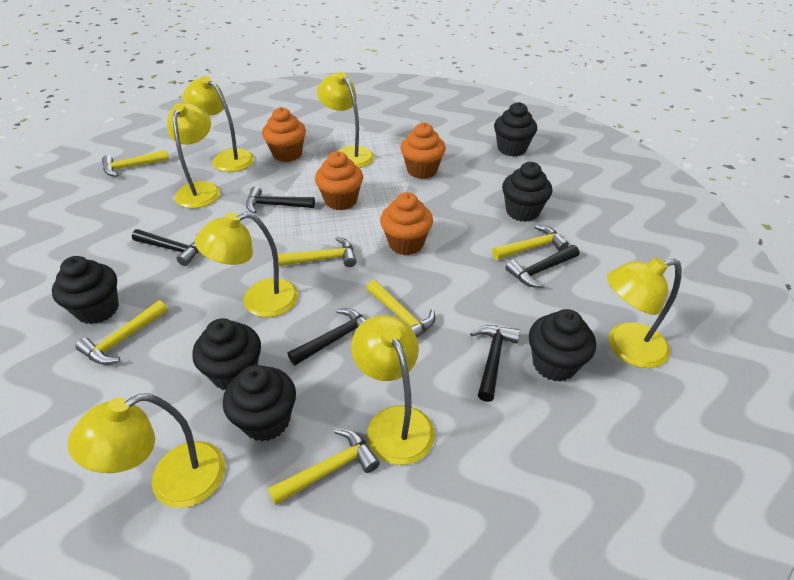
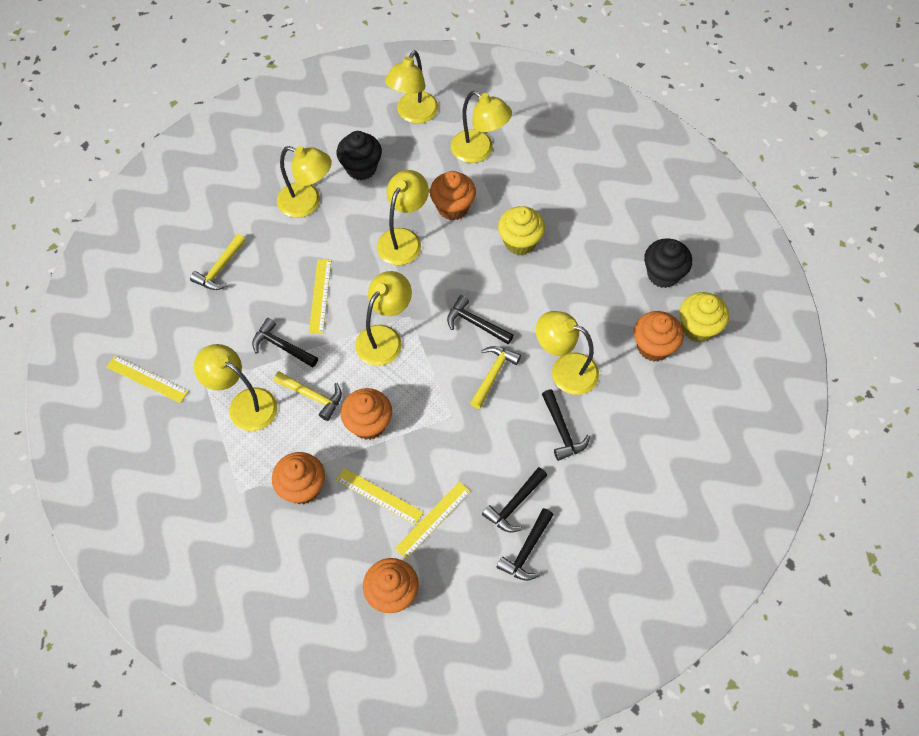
black cupcake: 6 -> 2
orange cupcake: 4 -> 5
yellow cupcake: 0 -> 2
yellow hammer: 6 -> 3
yellow ruler: 0 -> 4

